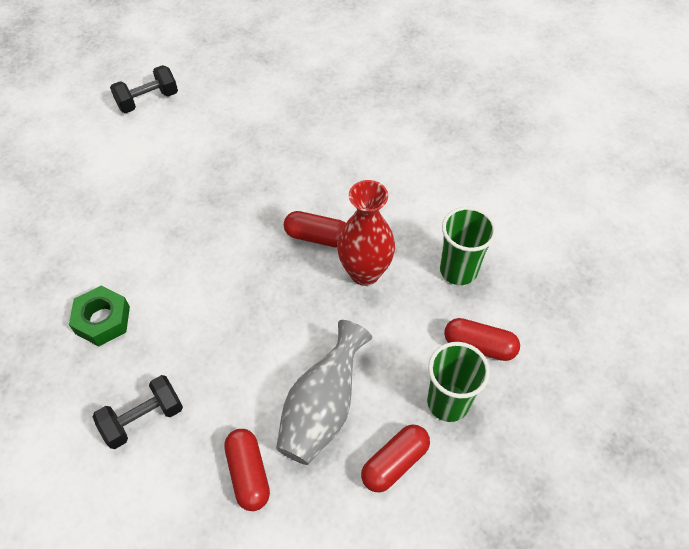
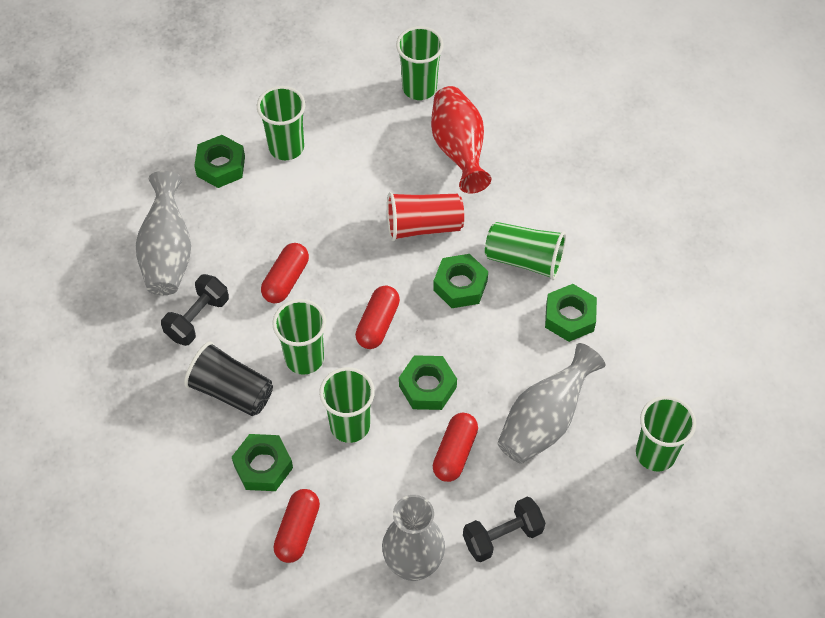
black cup: 0 -> 1
green cup: 2 -> 6
green nut: 1 -> 5
grey vase: 1 -> 3
red cup: 0 -> 1

